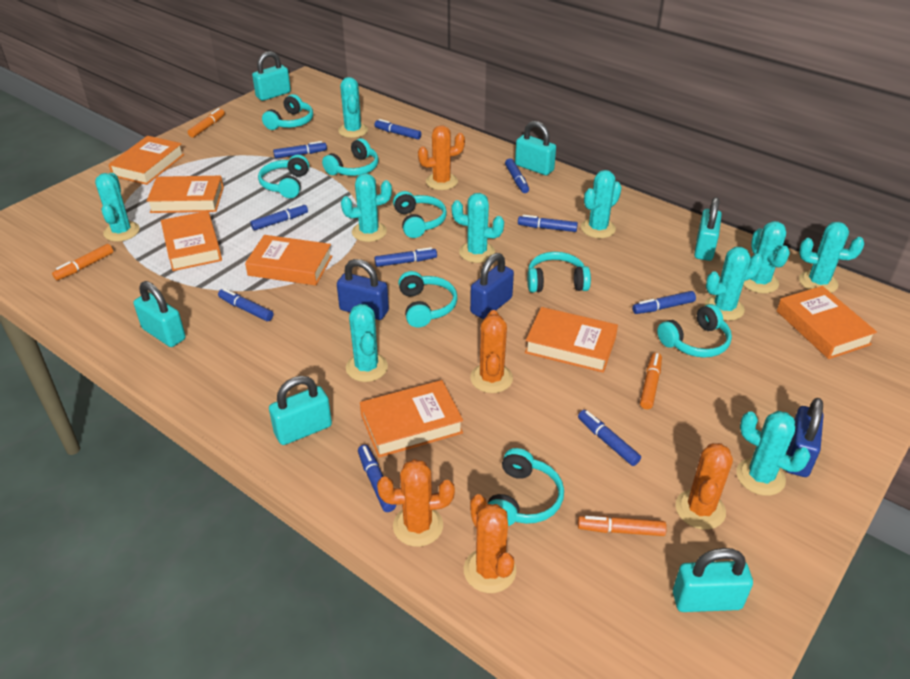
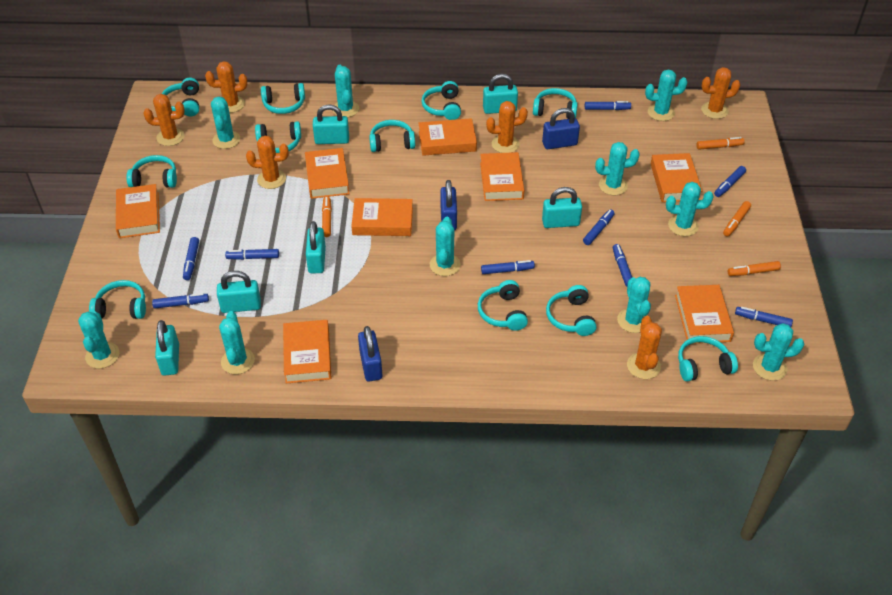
blue marker: 10 -> 9
orange book: 7 -> 8
orange cactus: 5 -> 6
turquoise headphones: 8 -> 11

